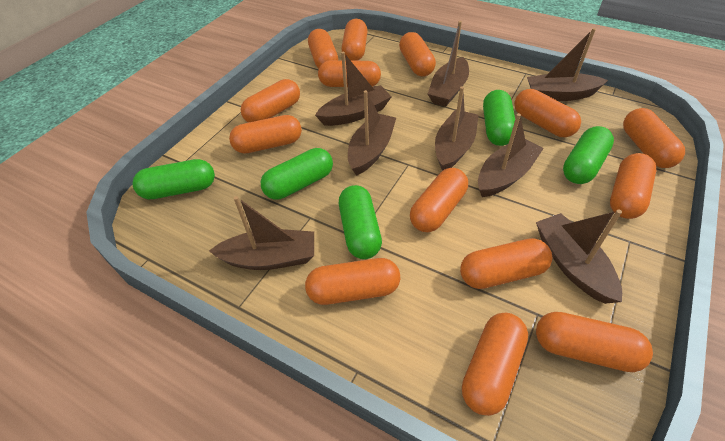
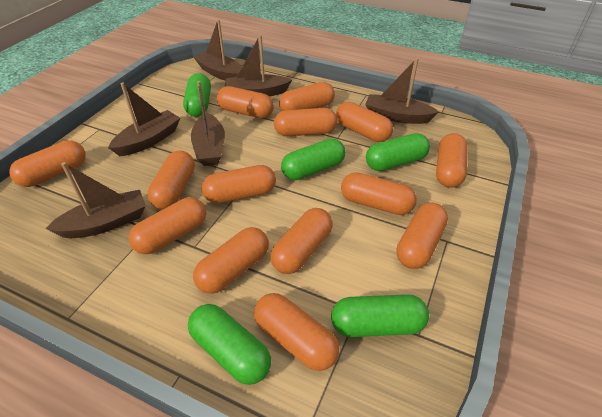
brown boat: 8 -> 6

